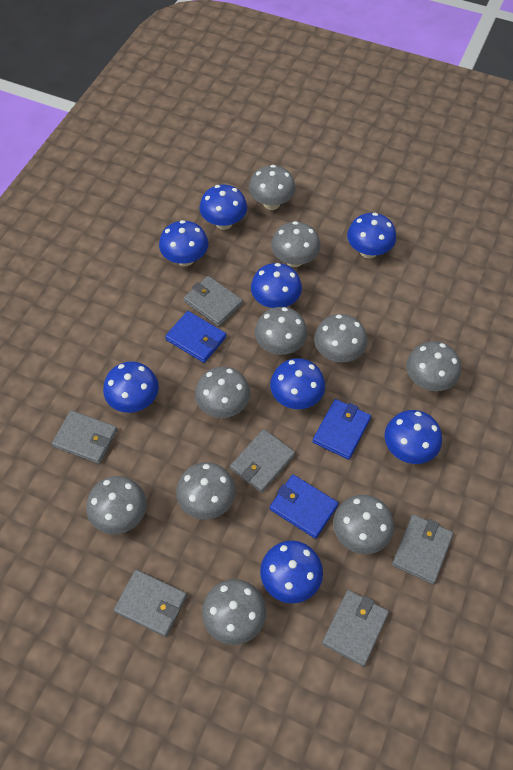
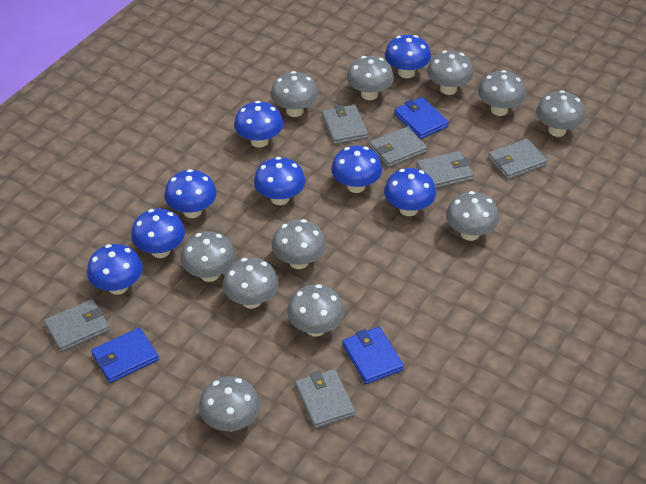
grey mushroom: 10 -> 11

